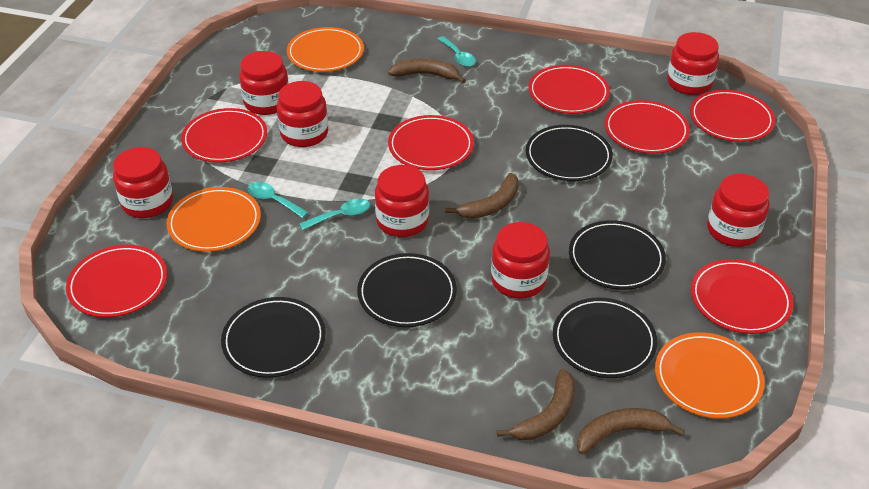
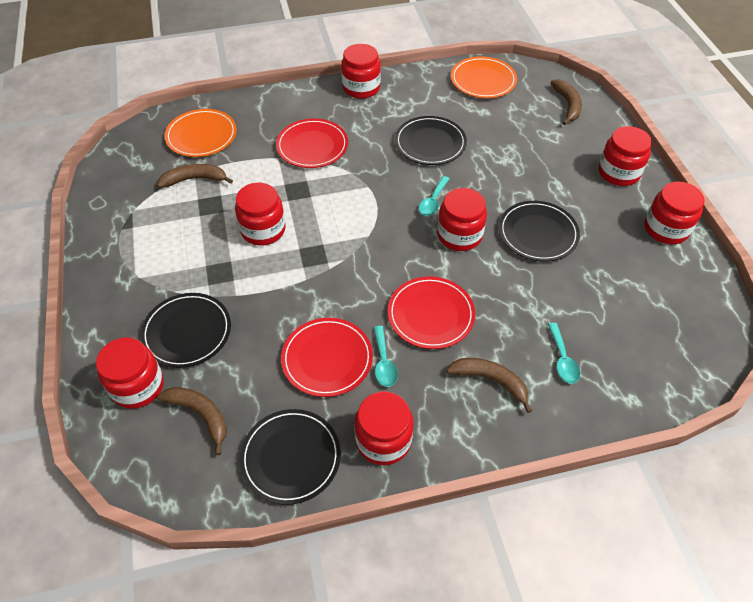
black plate: 5 -> 4
orange plate: 3 -> 2
red plate: 7 -> 3

